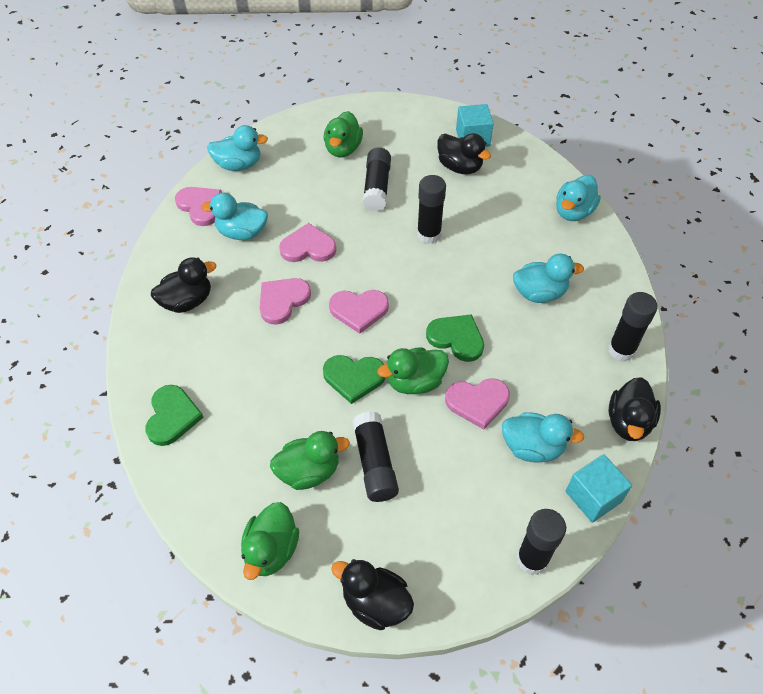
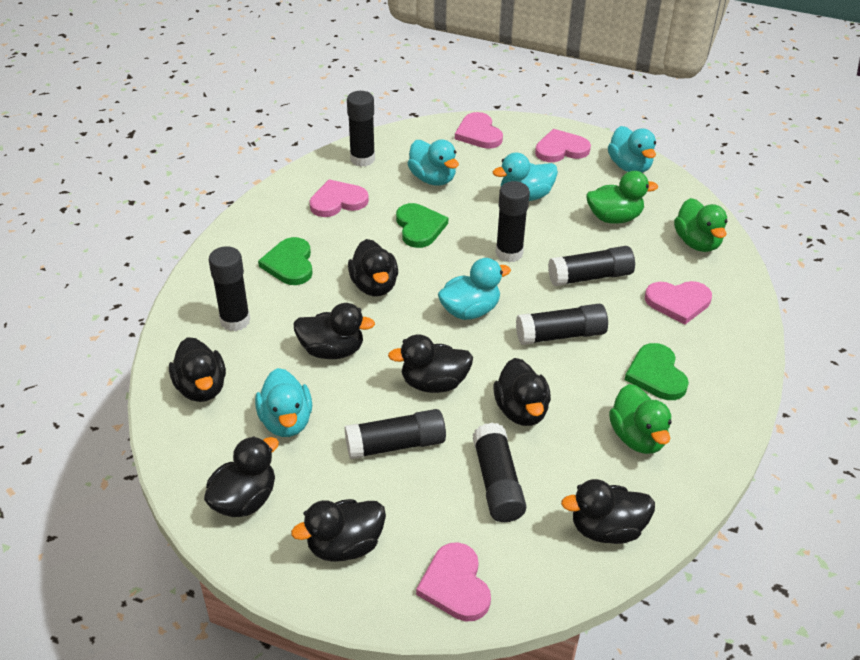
black duck: 4 -> 8
black glue stick: 5 -> 7
green duck: 4 -> 3
turquoise cube: 2 -> 0

